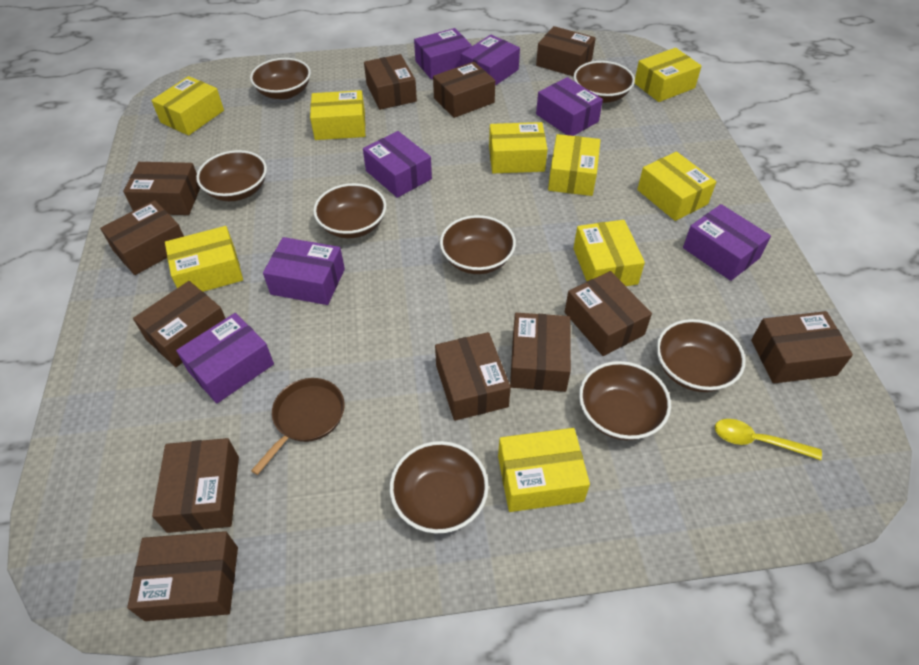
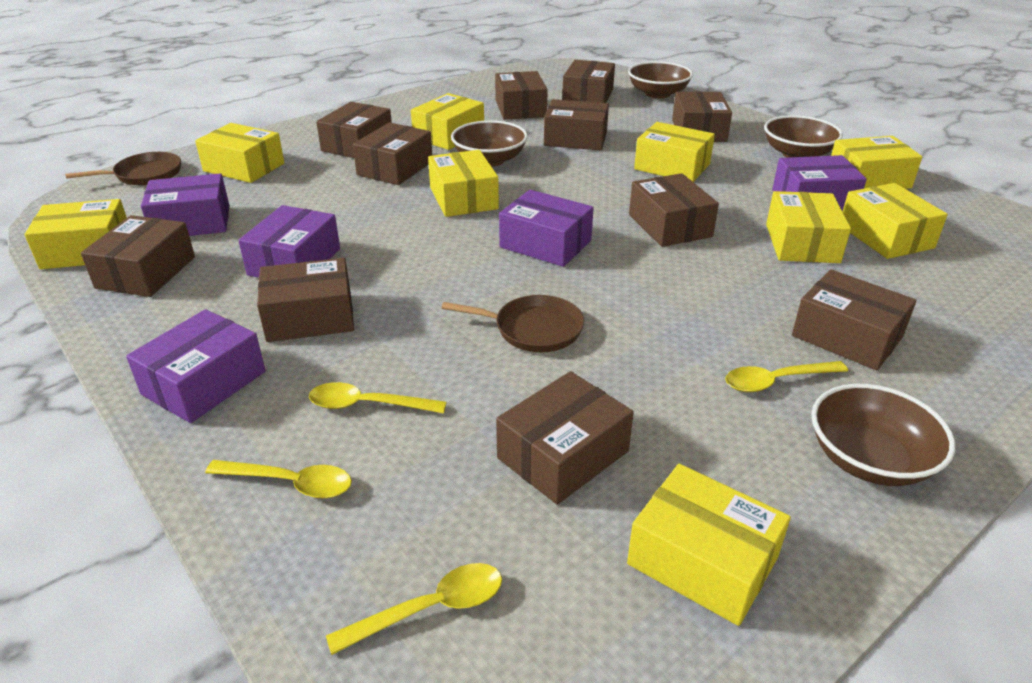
brown bowl: 8 -> 4
brown box: 12 -> 11
brown pan: 1 -> 2
purple box: 7 -> 5
yellow spoon: 1 -> 4

